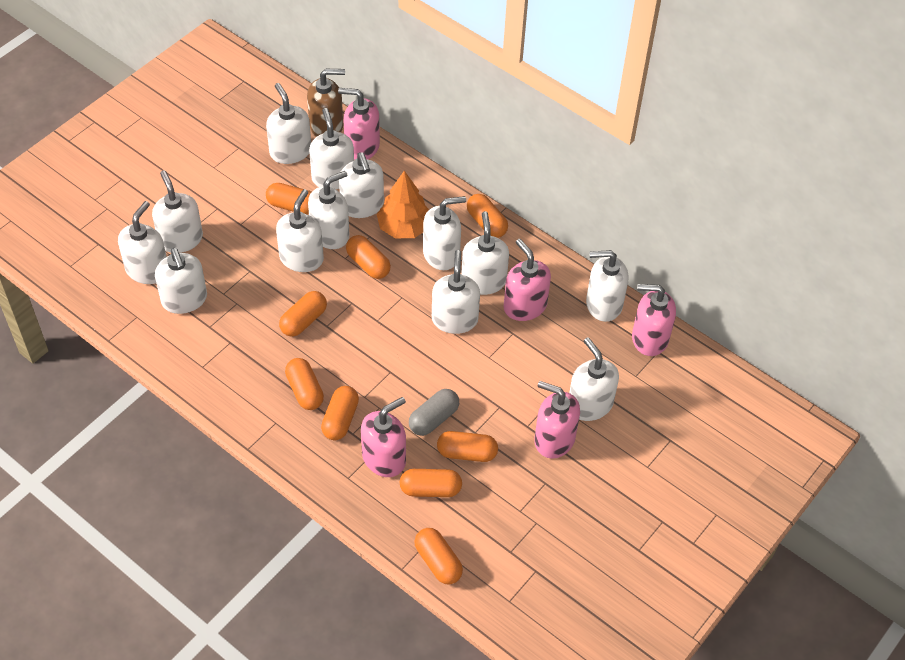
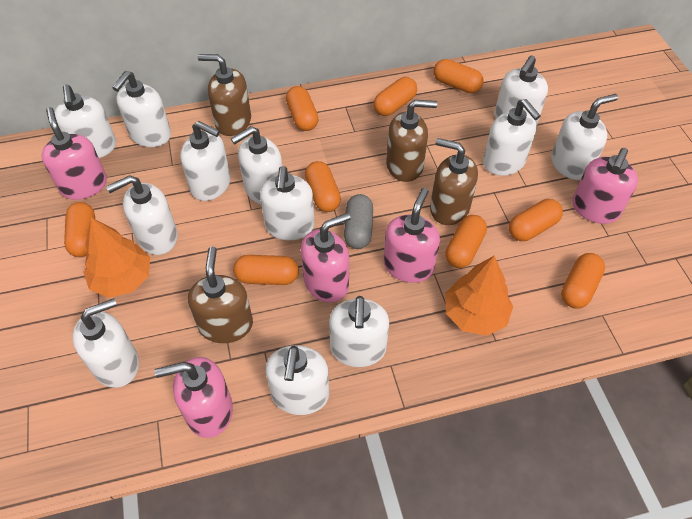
brown soap dispenser: 1 -> 4
orange tree: 1 -> 2
white soap dispenser: 13 -> 12

